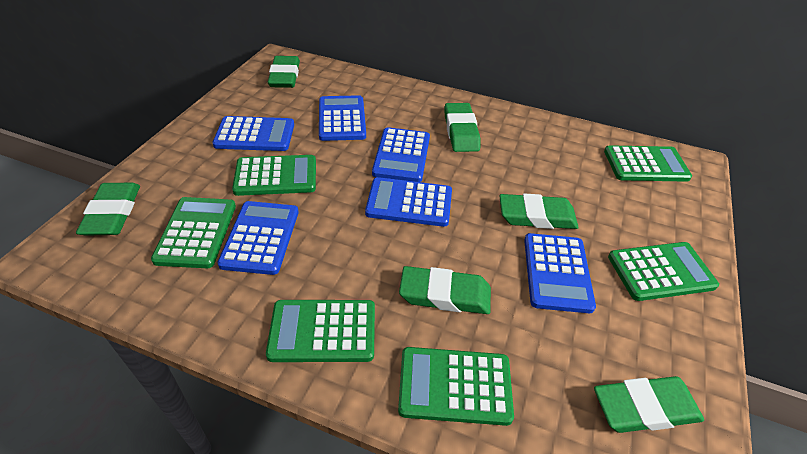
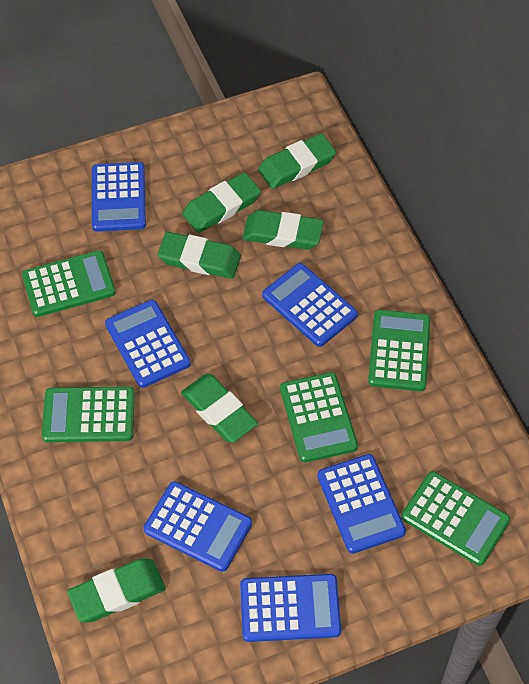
green calculator: 6 -> 5

